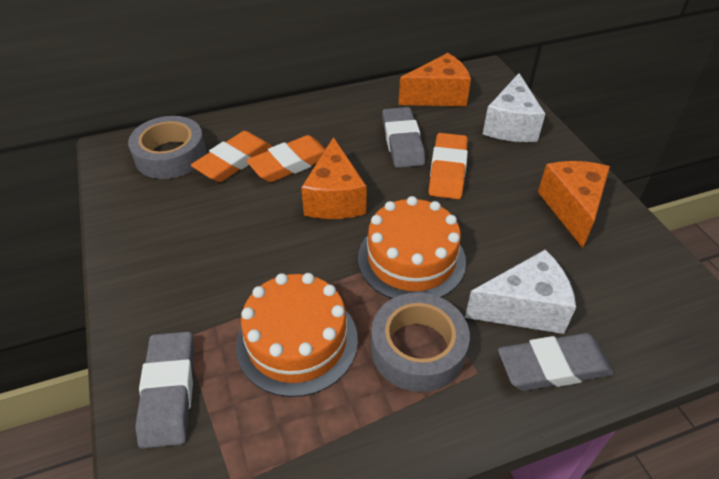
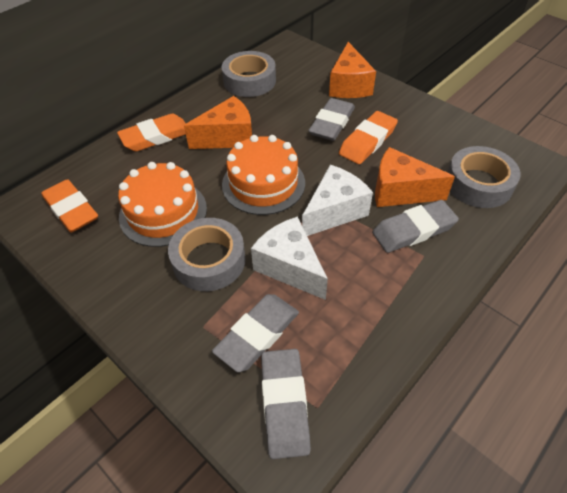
grey eraser: 3 -> 4
grey tape: 2 -> 3

